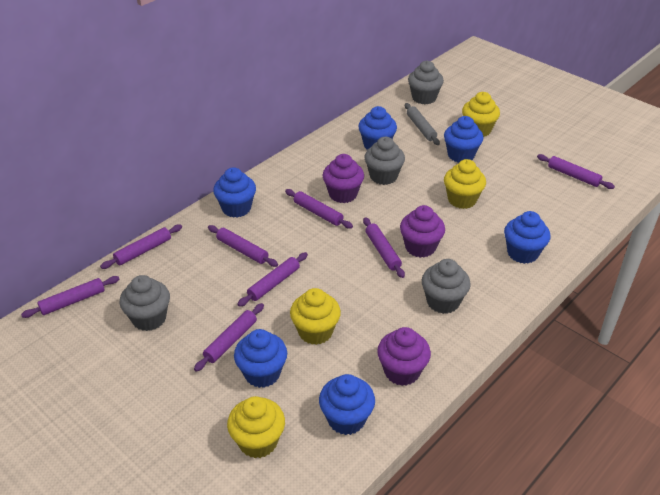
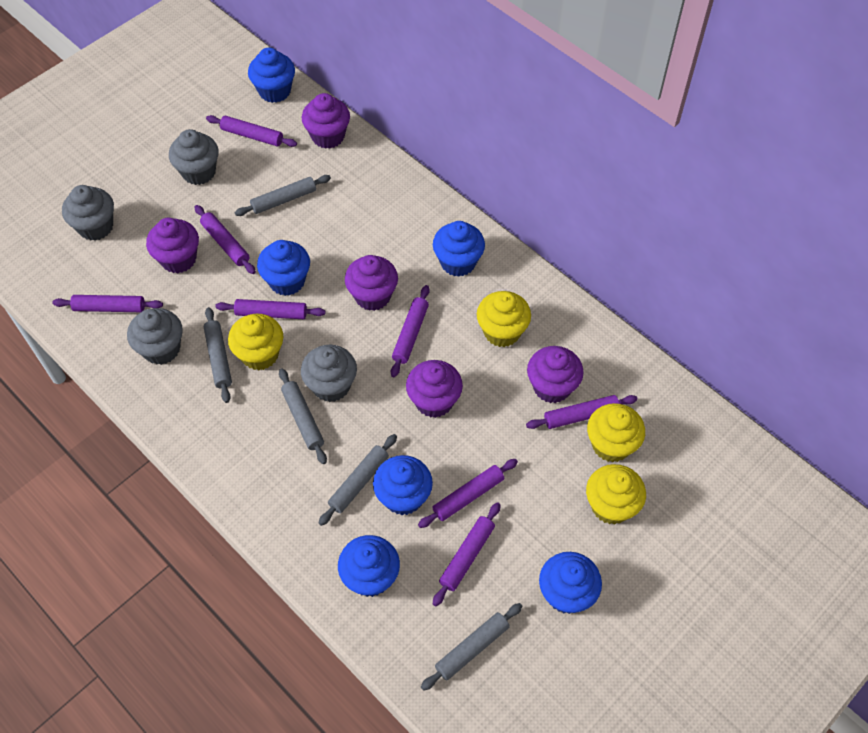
grey rolling pin: 1 -> 5
purple cupcake: 3 -> 5

